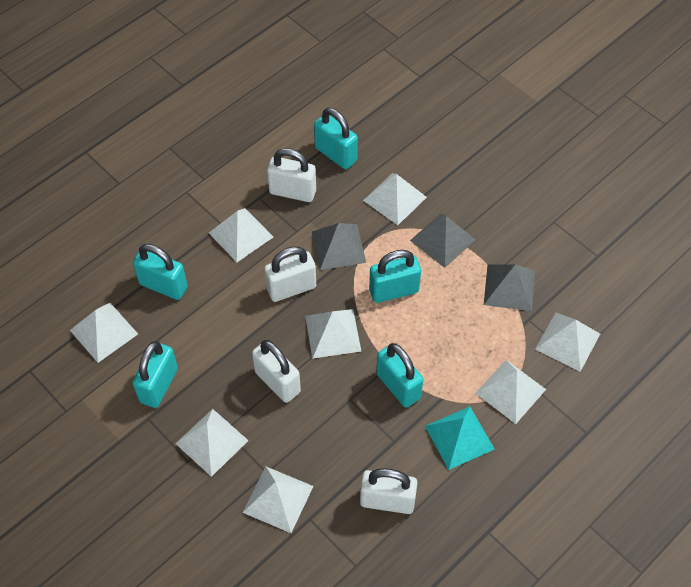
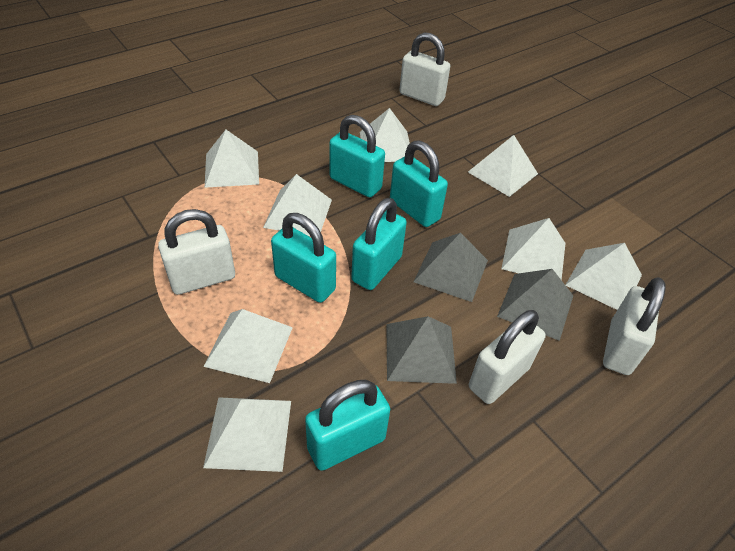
turquoise pyramid: 1 -> 0

